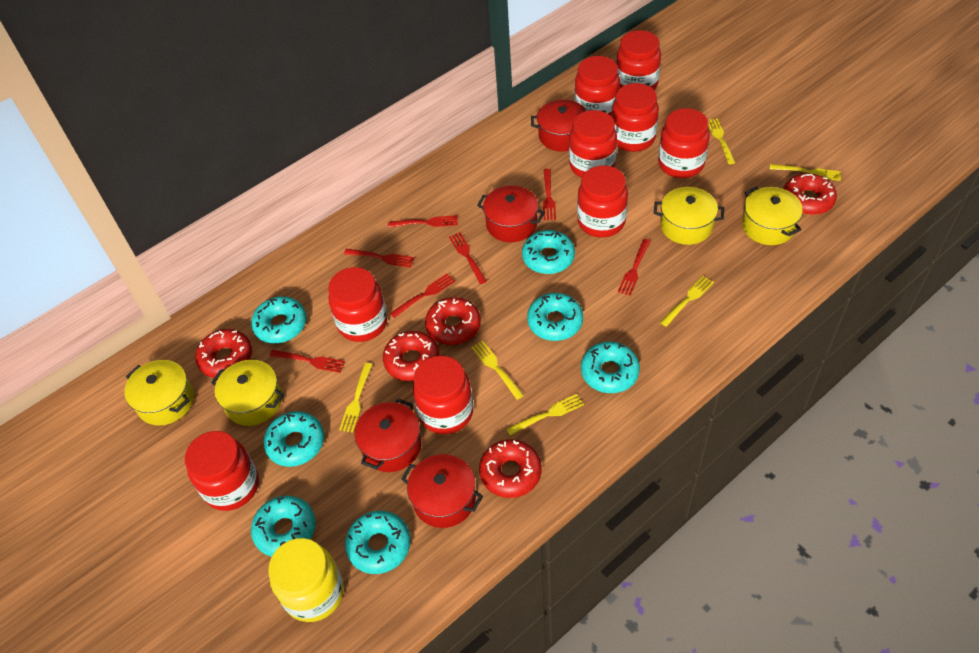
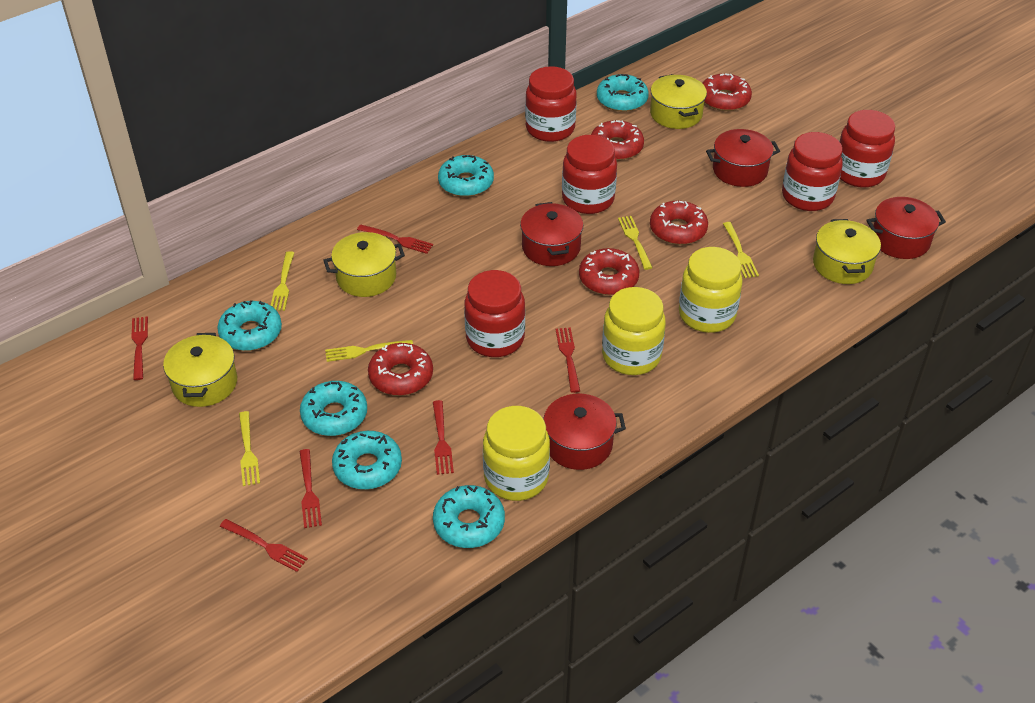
red fork: 7 -> 6
red jar: 9 -> 5
turquoise donut: 7 -> 6
yellow fork: 6 -> 5
yellow jar: 1 -> 3

